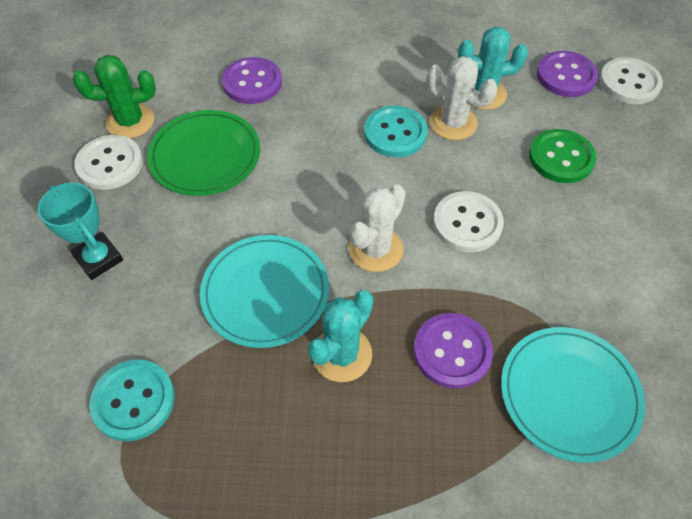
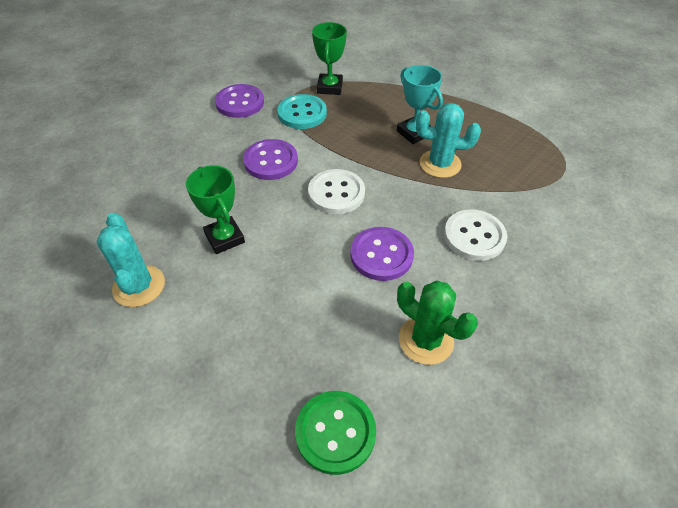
green plate: 1 -> 0
green trophy: 0 -> 2
turquoise button: 2 -> 1
turquoise plate: 2 -> 0
white button: 3 -> 2
white cactus: 2 -> 0

